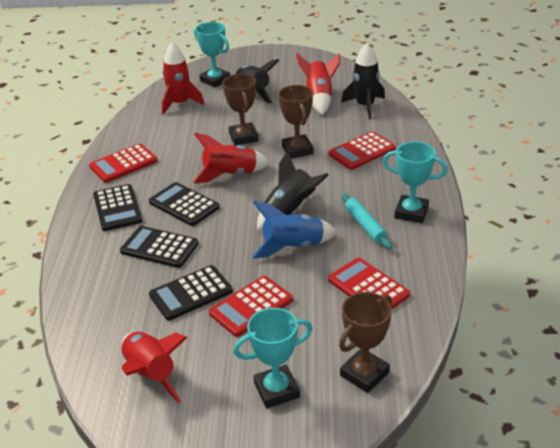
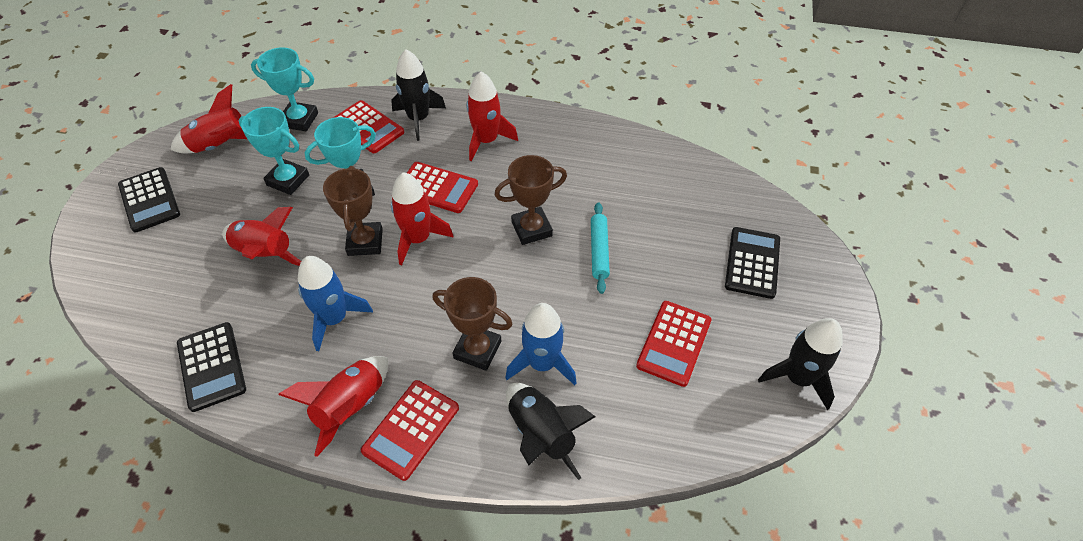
black calculator: 4 -> 3
blue rocket: 1 -> 2
red rocket: 4 -> 5

